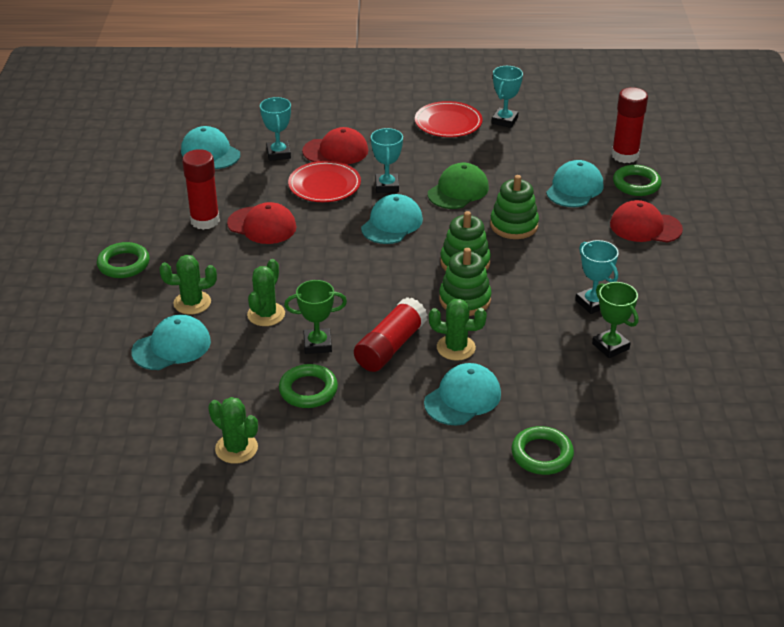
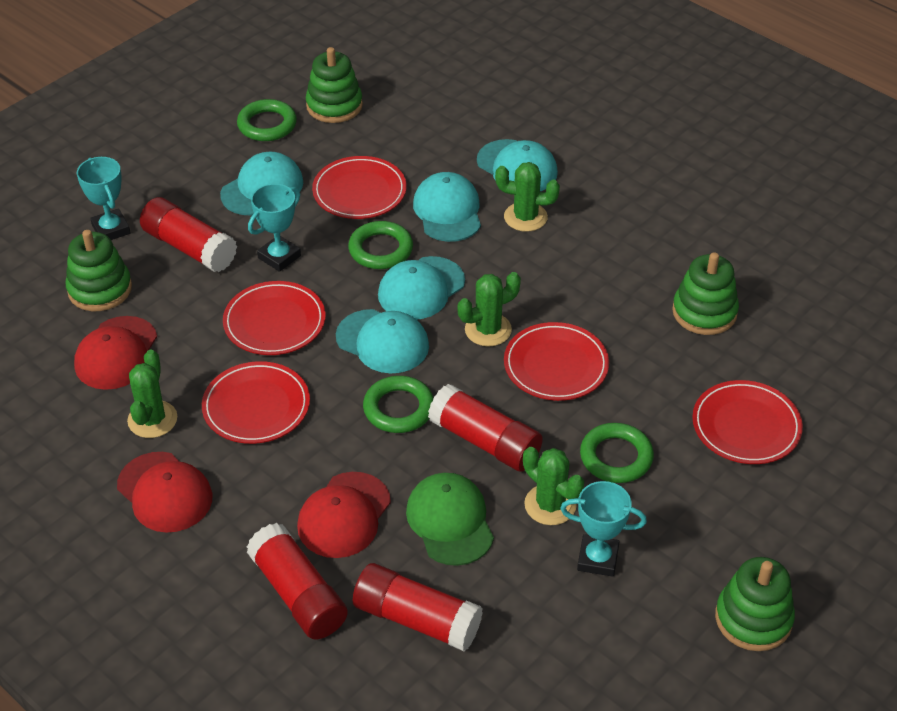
green stacking toy: 3 -> 4
green trophy: 2 -> 0
red glue stick: 3 -> 4
red plate: 2 -> 5
turquoise trophy: 4 -> 3

